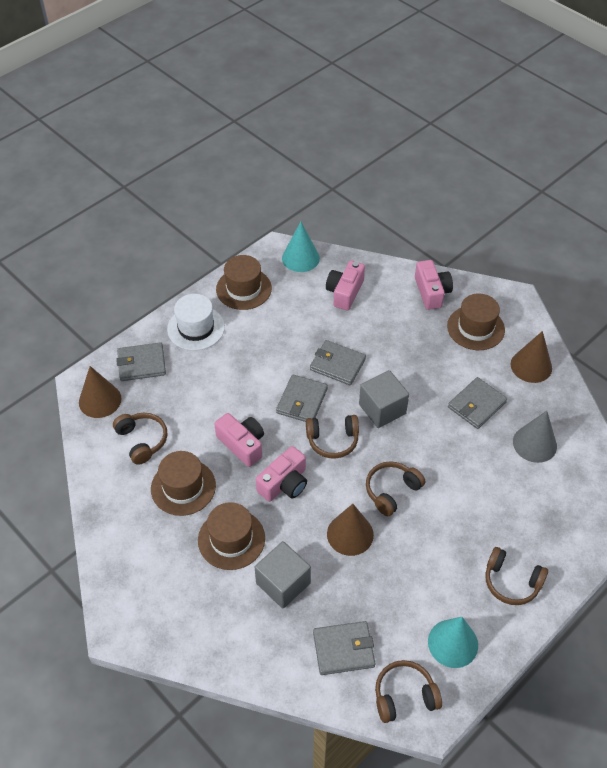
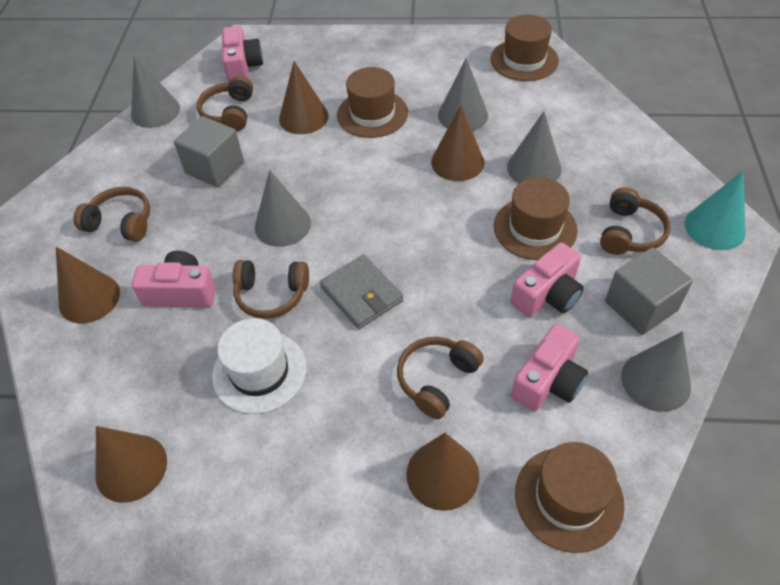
brown cone: 3 -> 5
grey cone: 1 -> 5
grey wallet: 5 -> 1
turquoise cone: 2 -> 1

